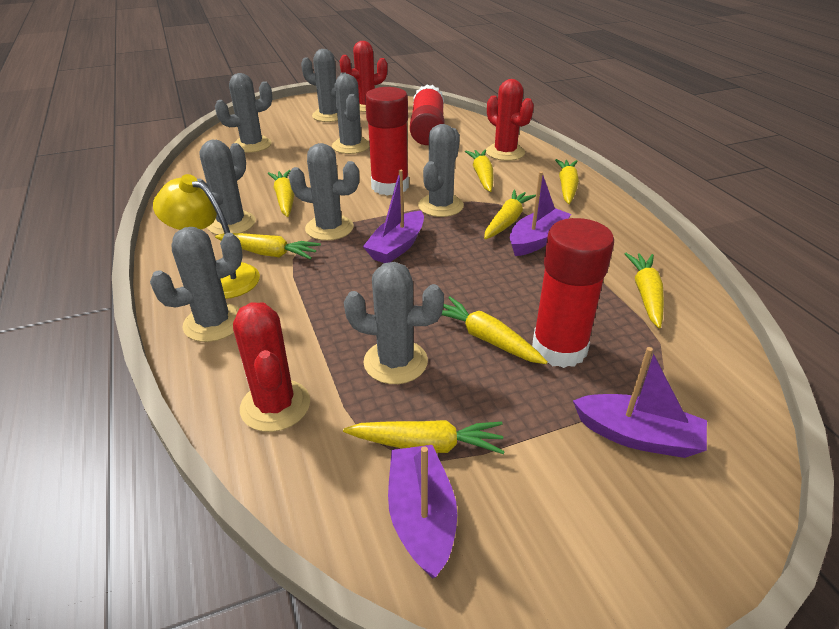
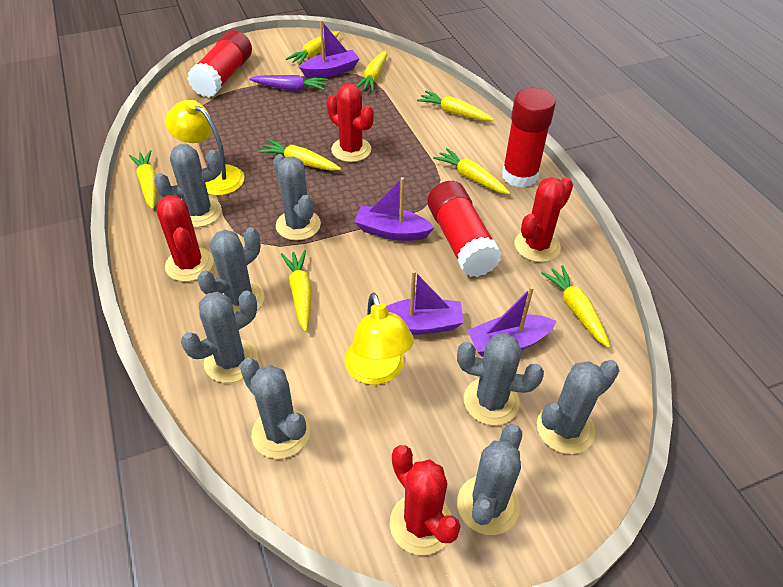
purple carrot: 0 -> 1
red cactus: 3 -> 4
yellow lamp: 1 -> 2

